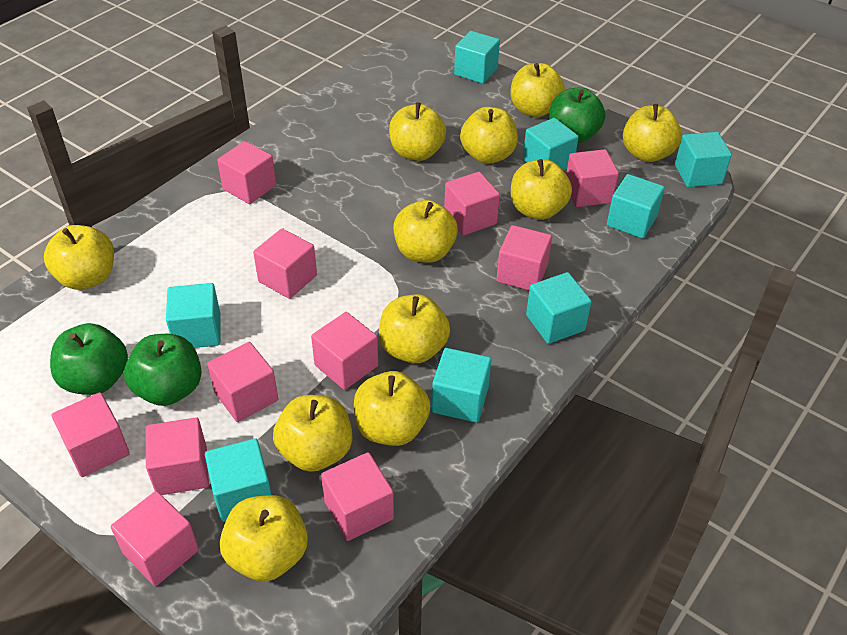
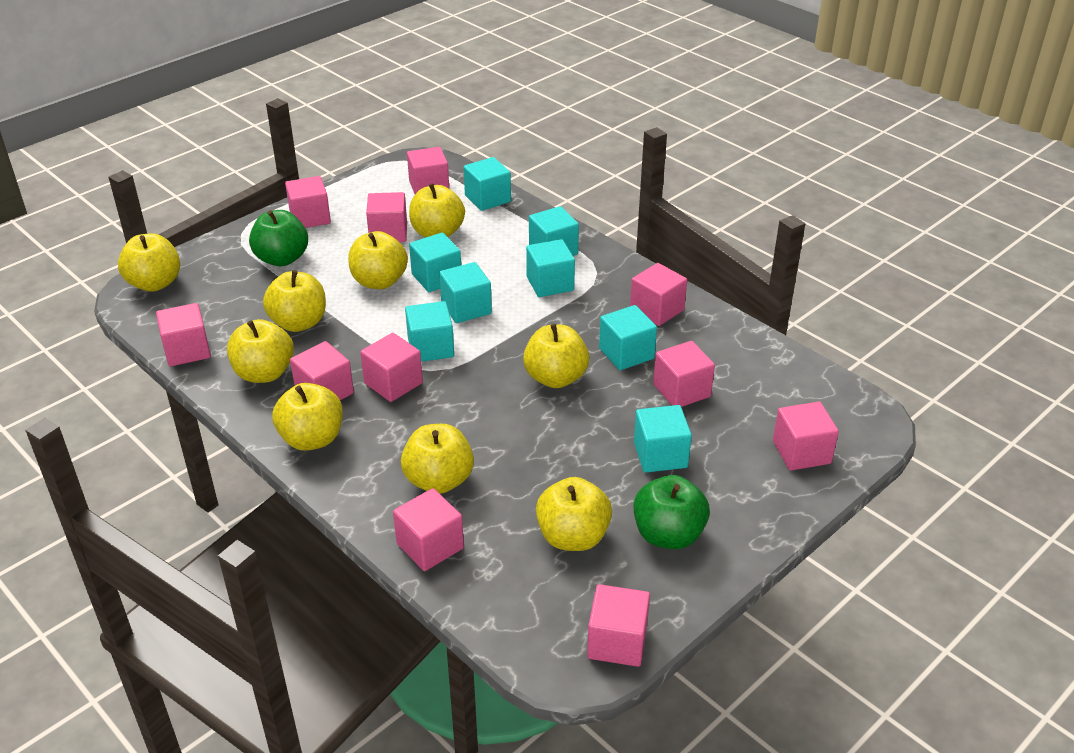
green apple: 3 -> 2
yellow apple: 11 -> 9

